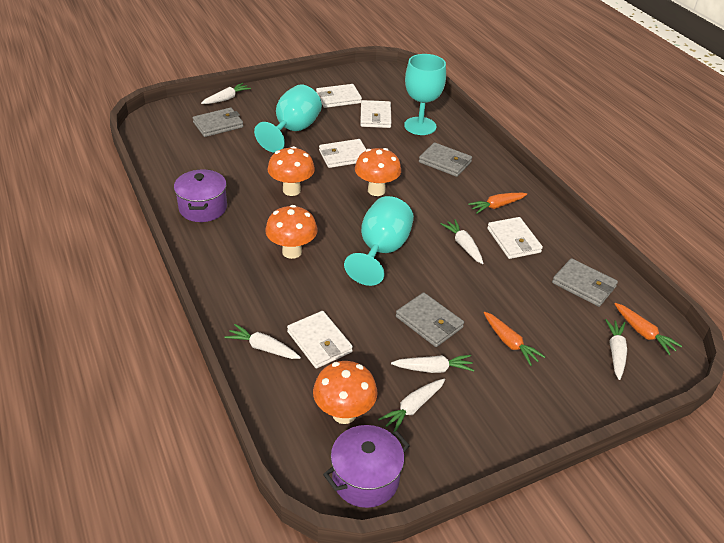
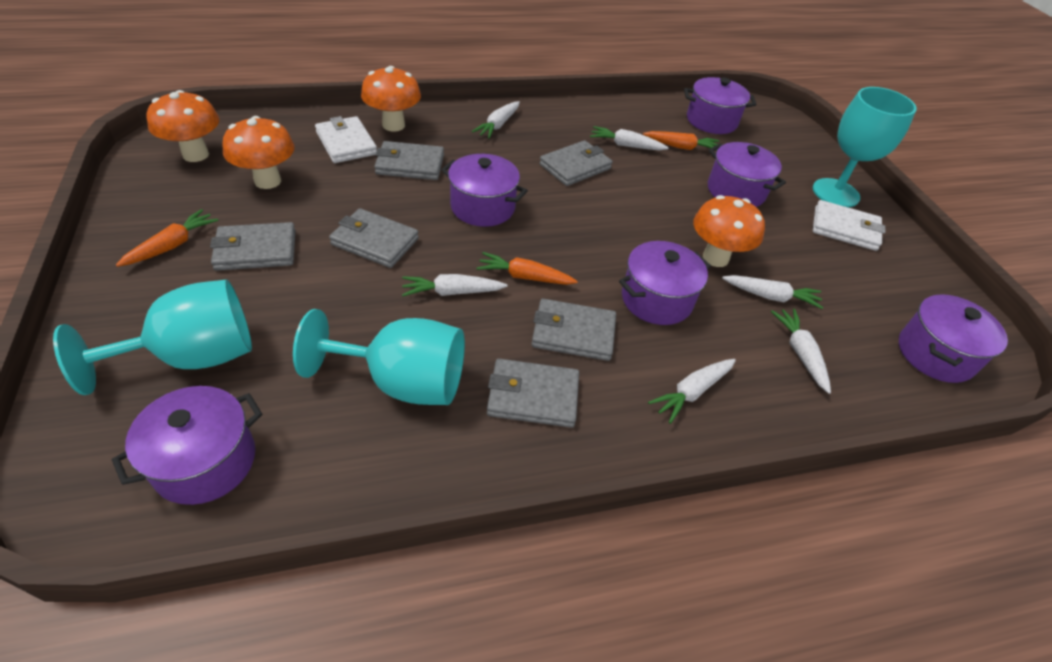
grey wallet: 4 -> 6
purple pot: 2 -> 6
white wallet: 5 -> 2

